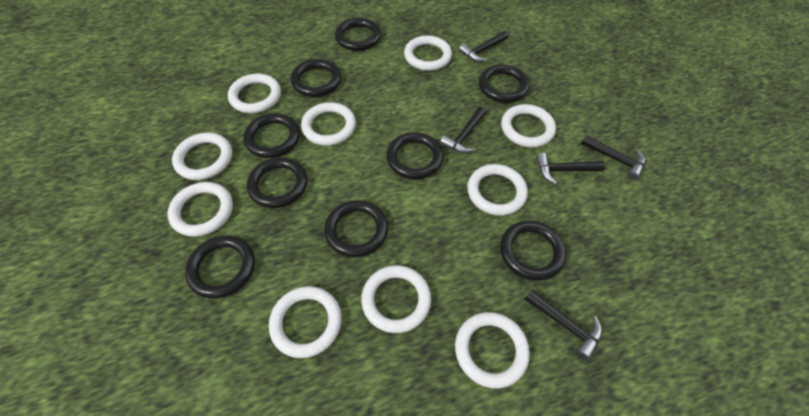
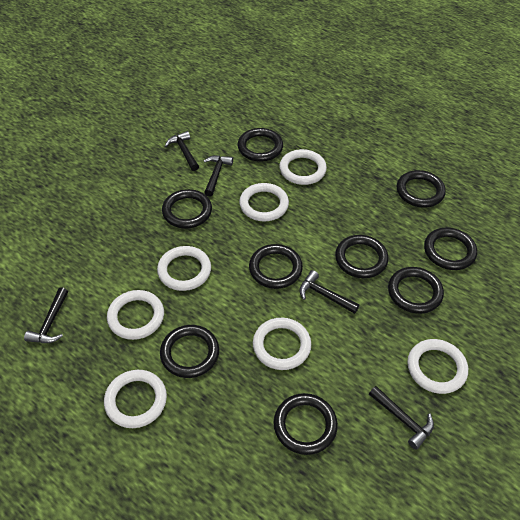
white ring: 10 -> 7

